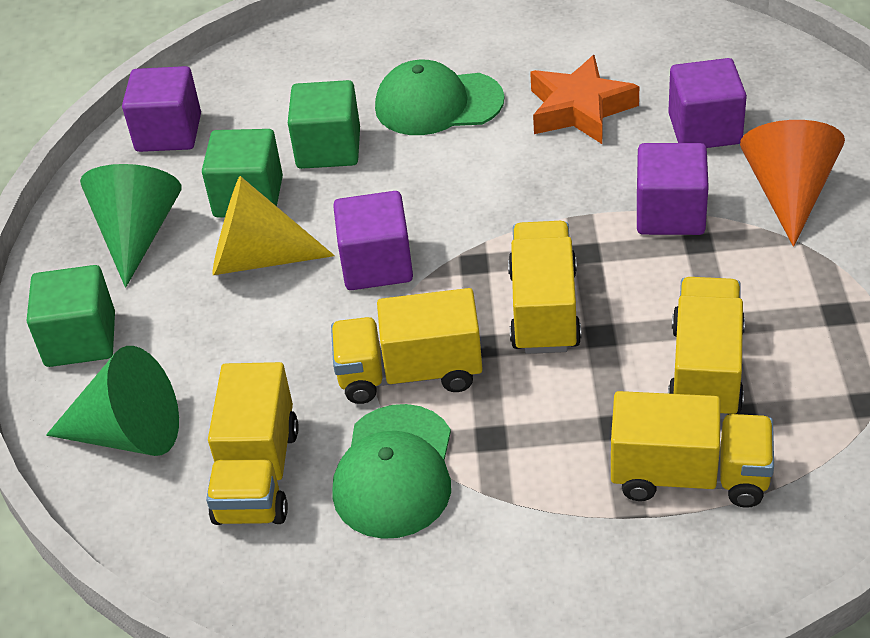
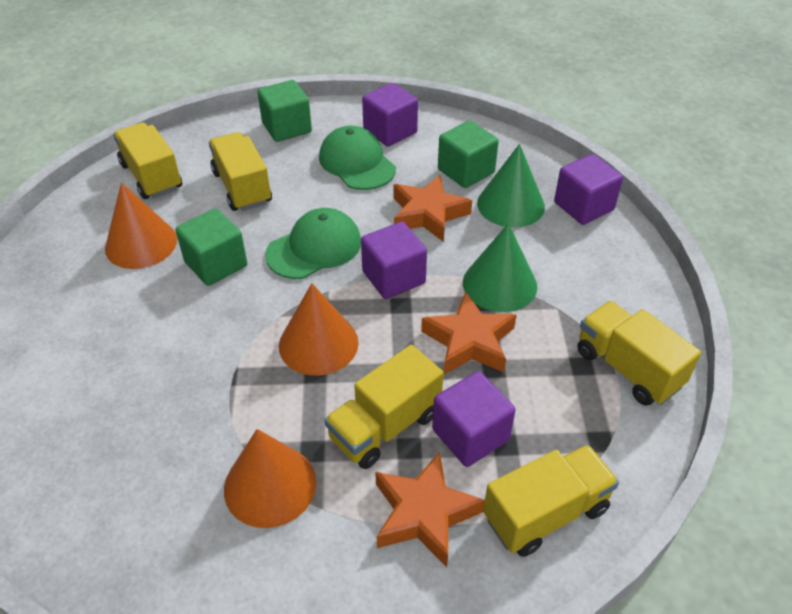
orange cone: 1 -> 3
orange star: 1 -> 3
yellow cone: 1 -> 0

